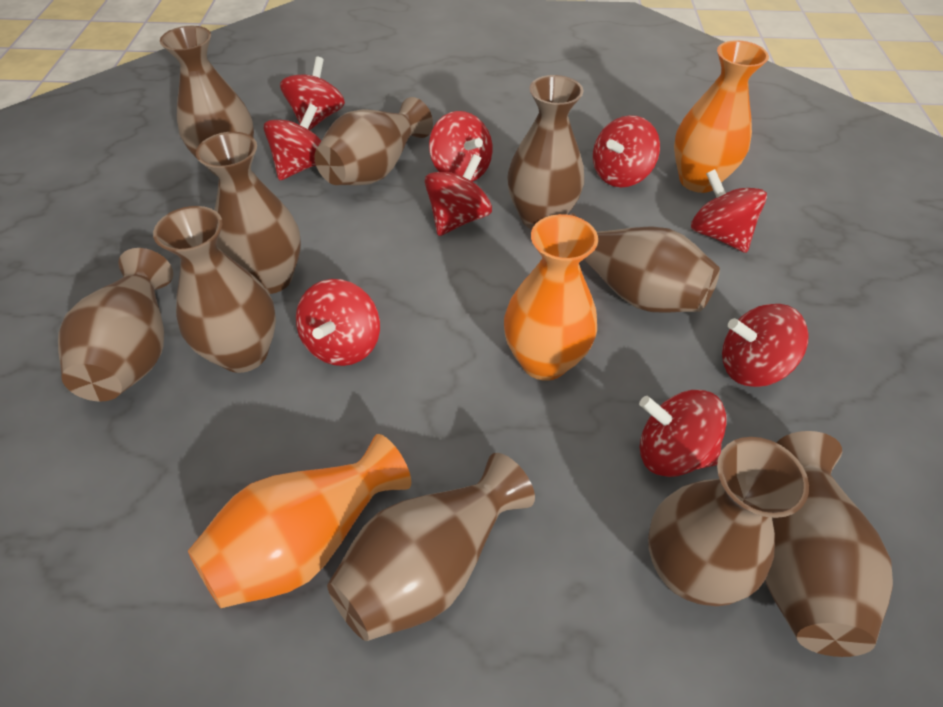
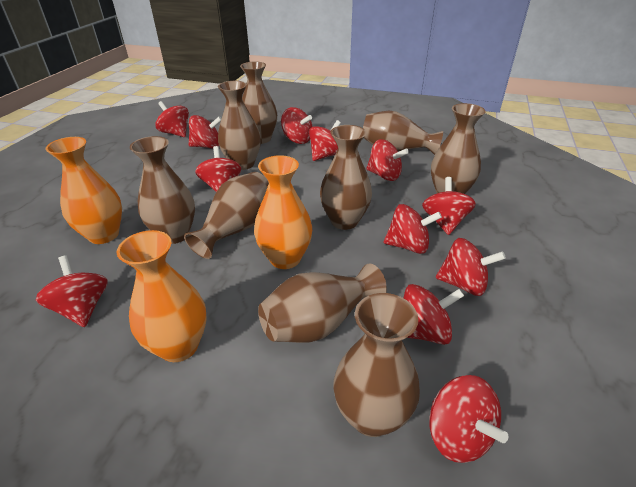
brown vase: 10 -> 9
red spinning top: 9 -> 12

